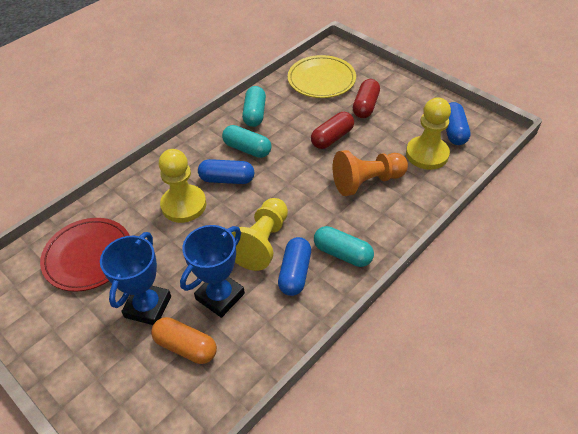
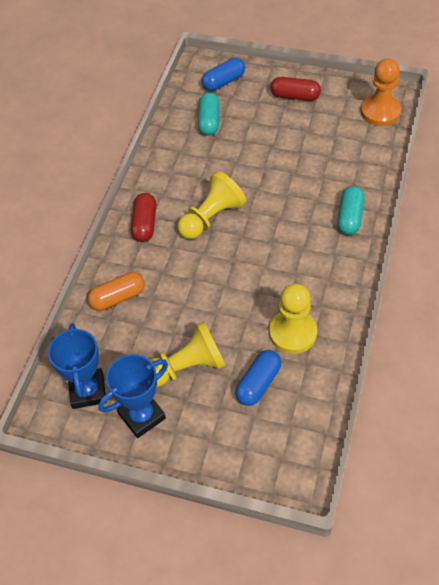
blue capsule: 3 -> 2
red plate: 1 -> 0
turquoise capsule: 3 -> 2
yellow plate: 1 -> 0

